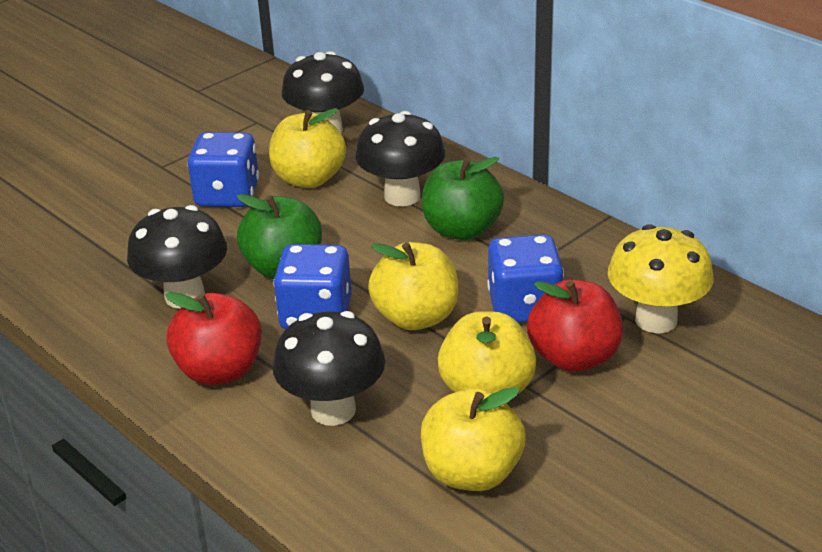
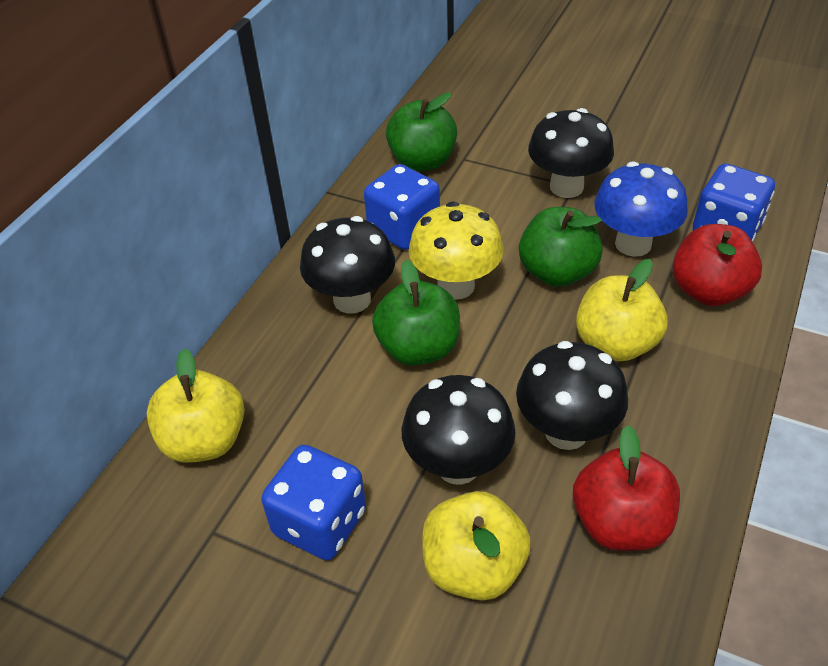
blue mushroom: 0 -> 1
green apple: 2 -> 3
yellow apple: 4 -> 3

